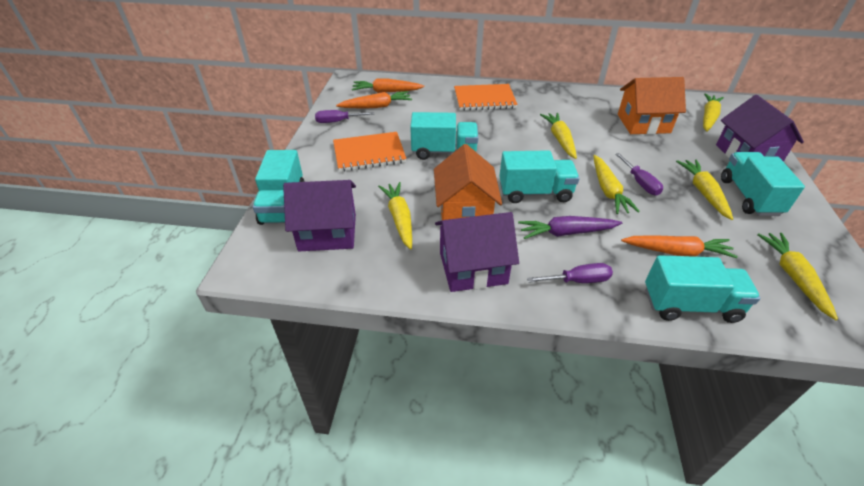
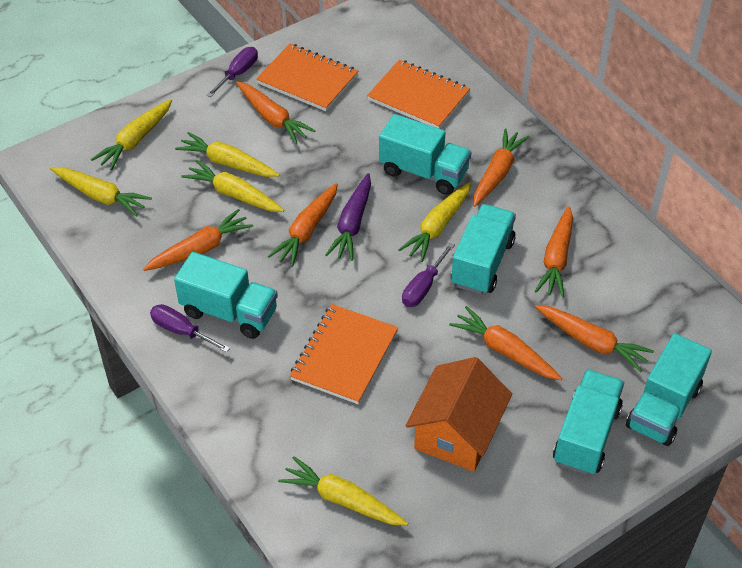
orange carrot: 3 -> 7
orange house: 2 -> 1
orange notebook: 2 -> 3
purple house: 3 -> 0

